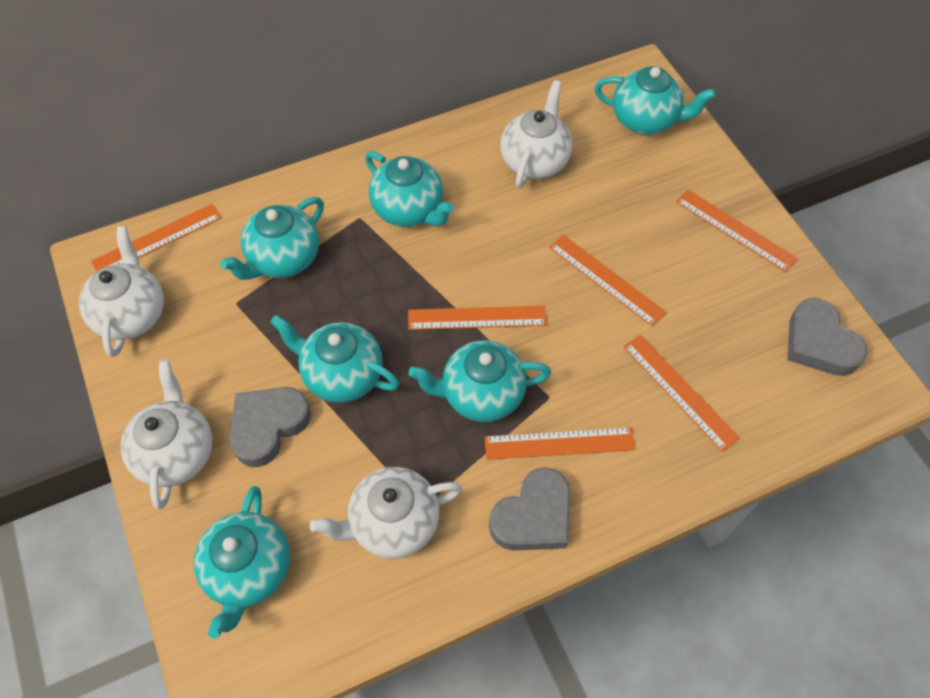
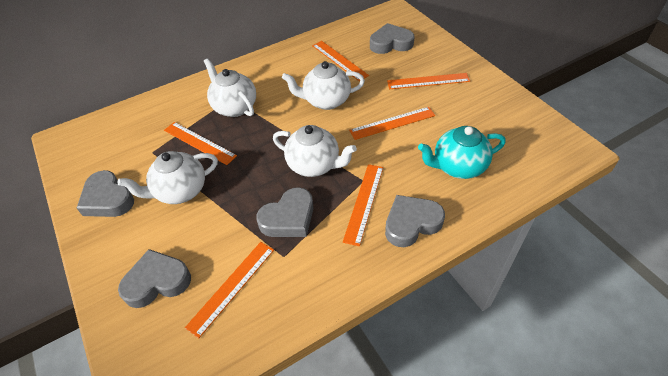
grey heart: 3 -> 5
turquoise teapot: 6 -> 1

